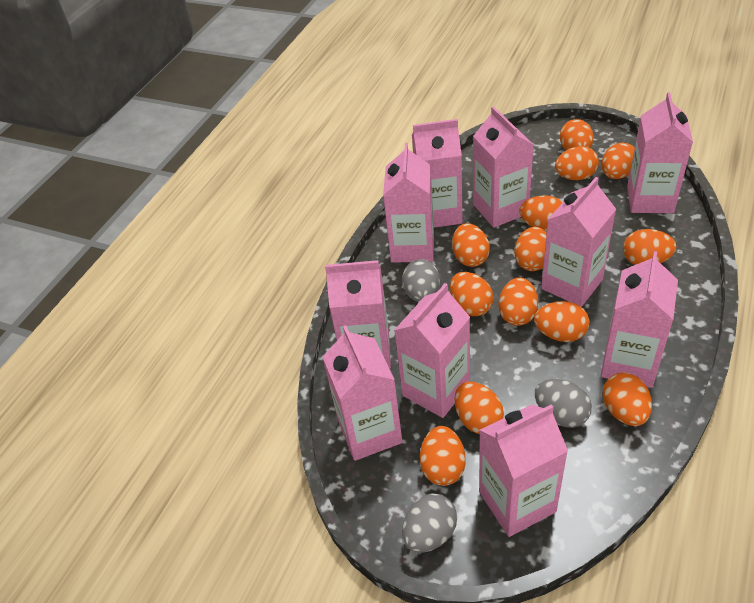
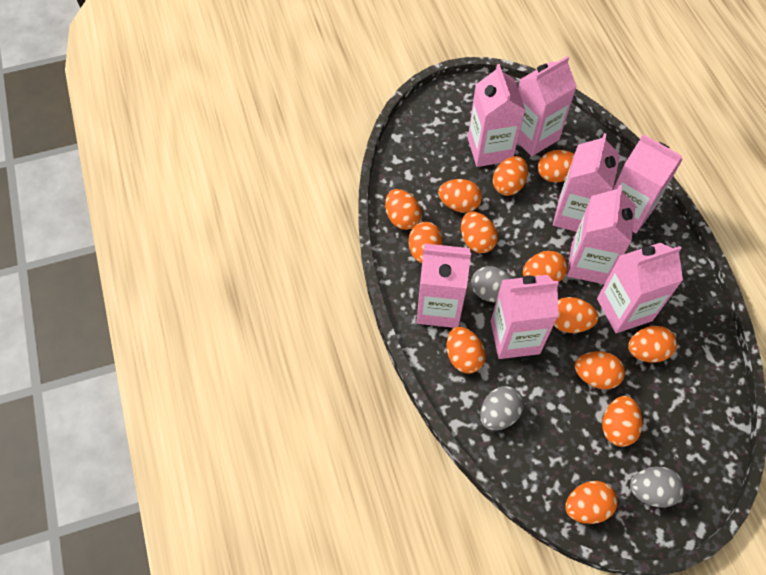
pink carton: 10 -> 8

